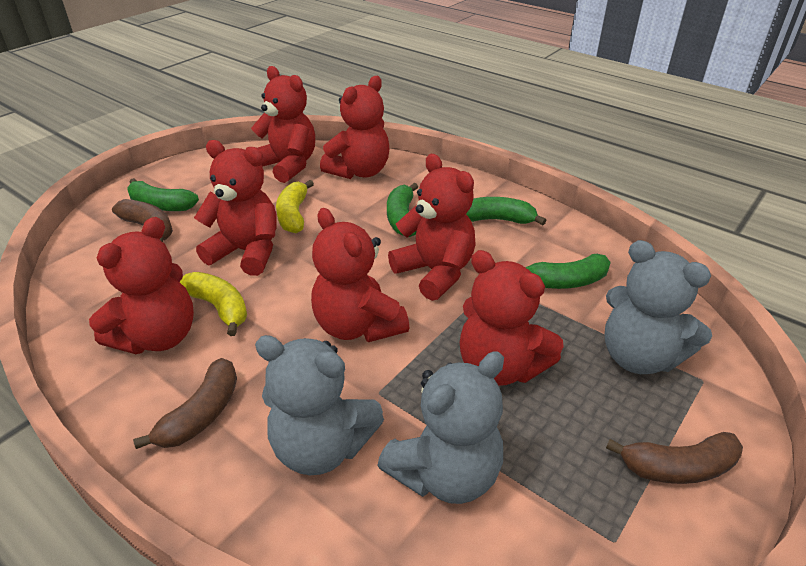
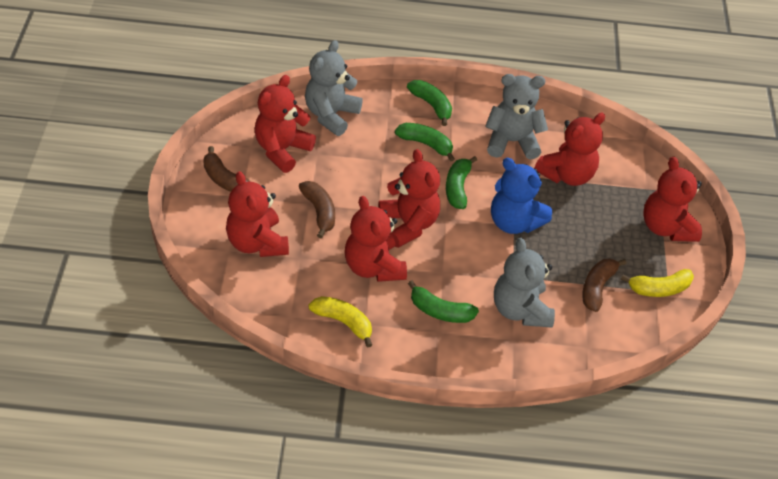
blue teddy bear: 0 -> 1
red teddy bear: 7 -> 6

